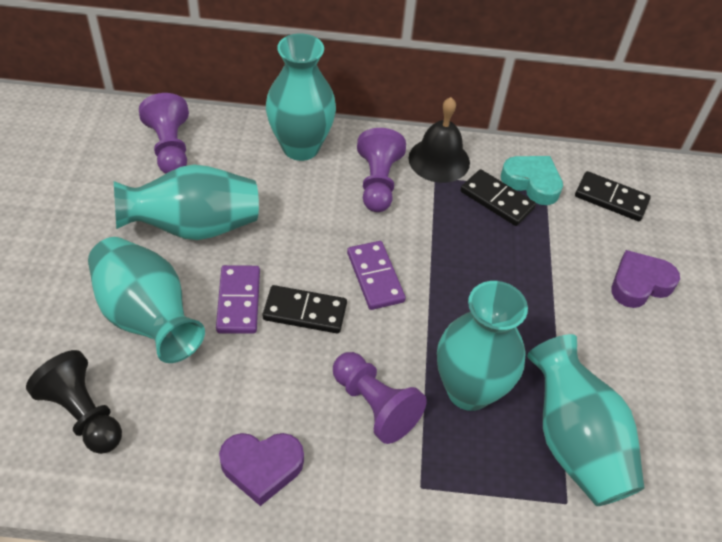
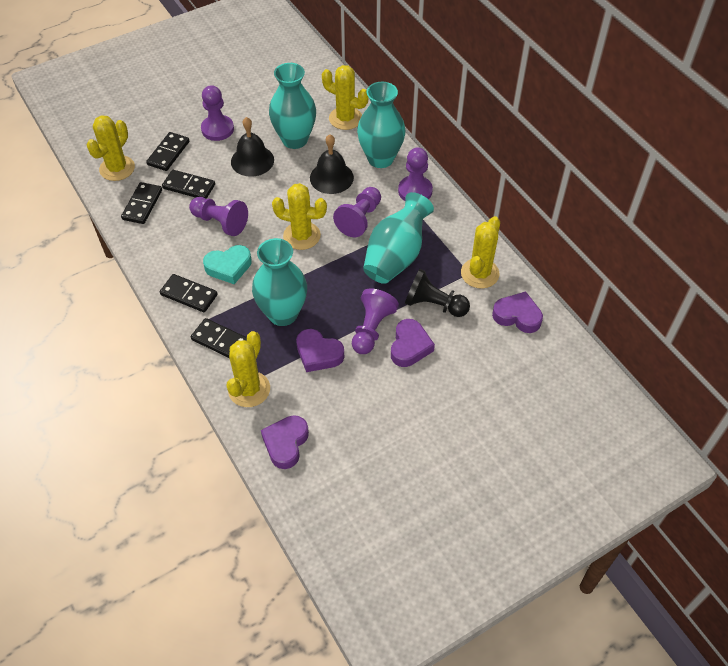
black bell: 1 -> 2
black domino: 3 -> 5
purple domino: 2 -> 0
purple heart: 2 -> 4
purple pawn: 3 -> 5
turquoise vase: 5 -> 4
yellow cactus: 0 -> 5

